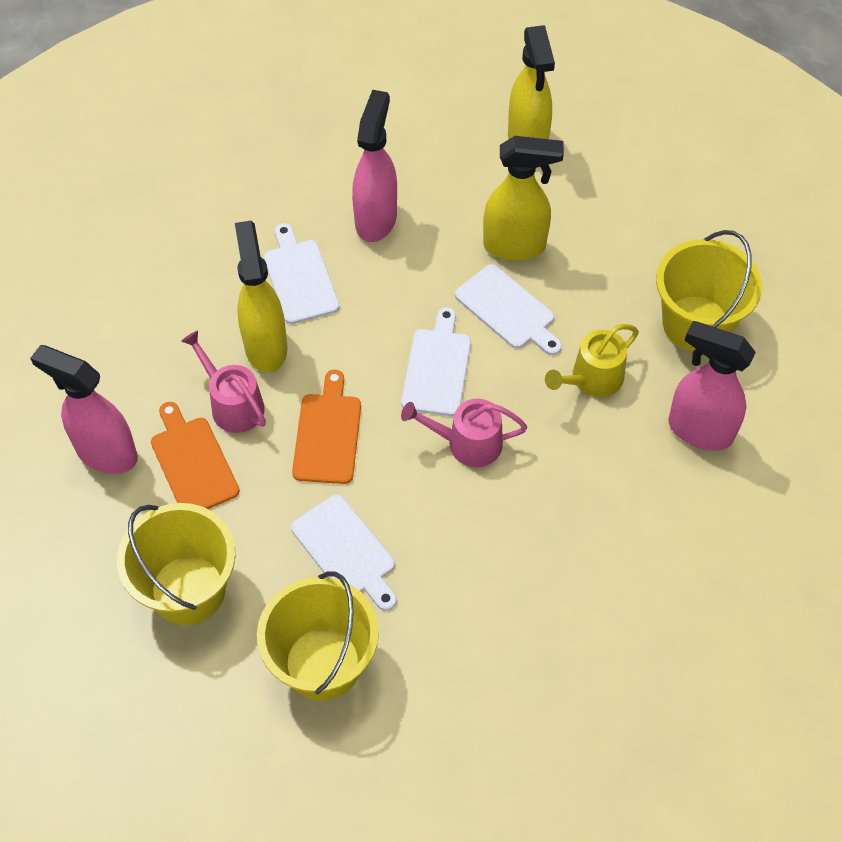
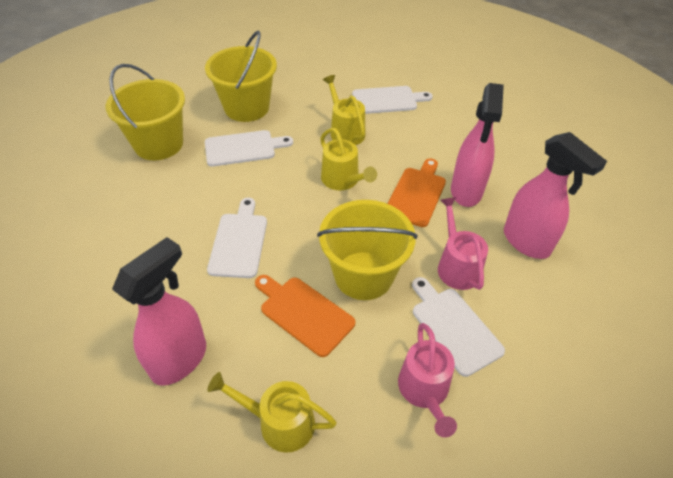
yellow spray bottle: 3 -> 0
yellow watering can: 1 -> 3

